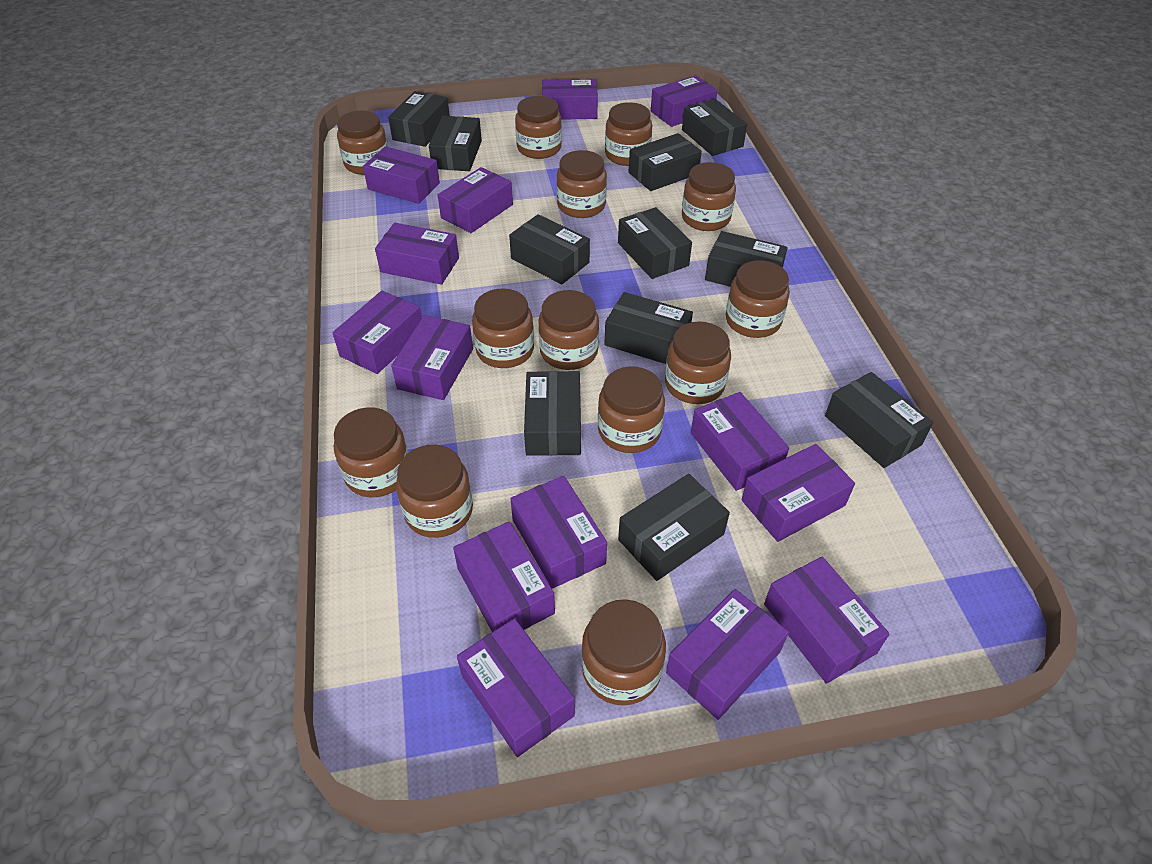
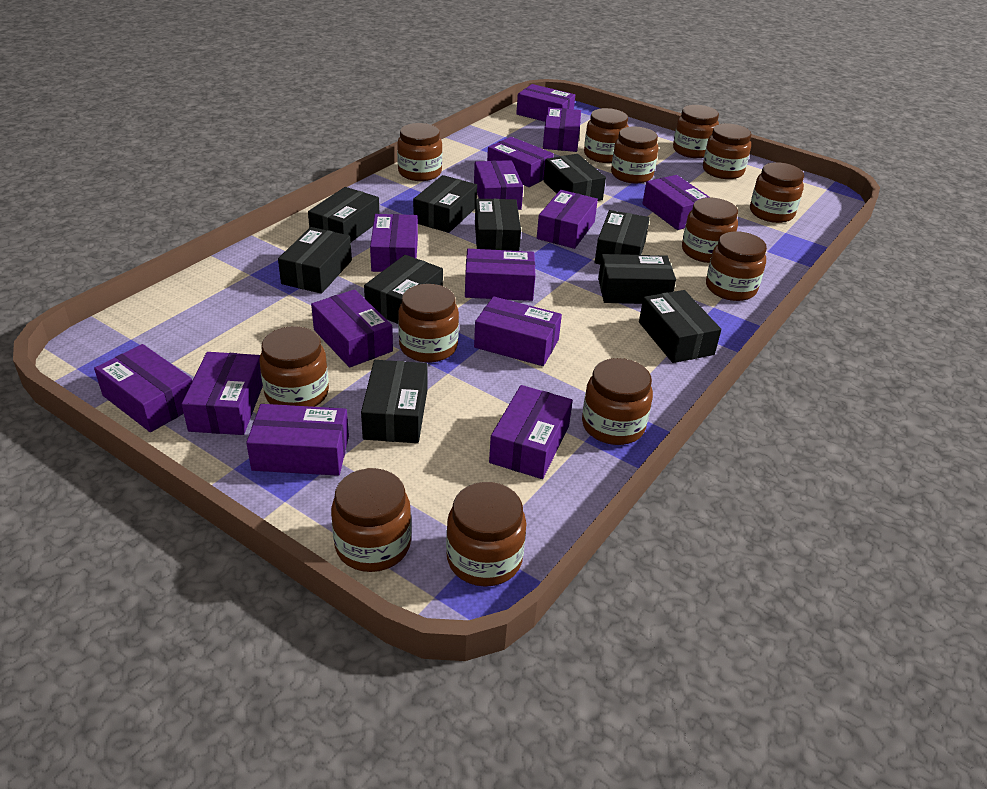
black box: 11 -> 10

